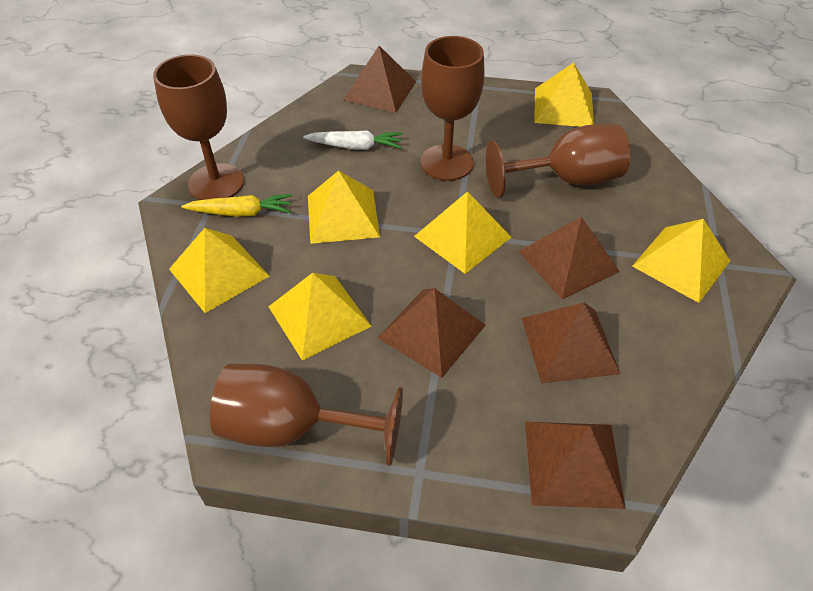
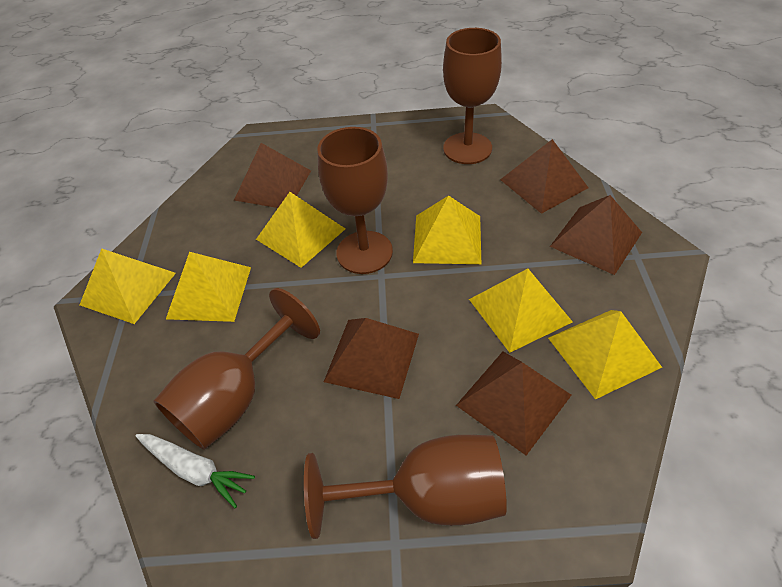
yellow carrot: 1 -> 0

